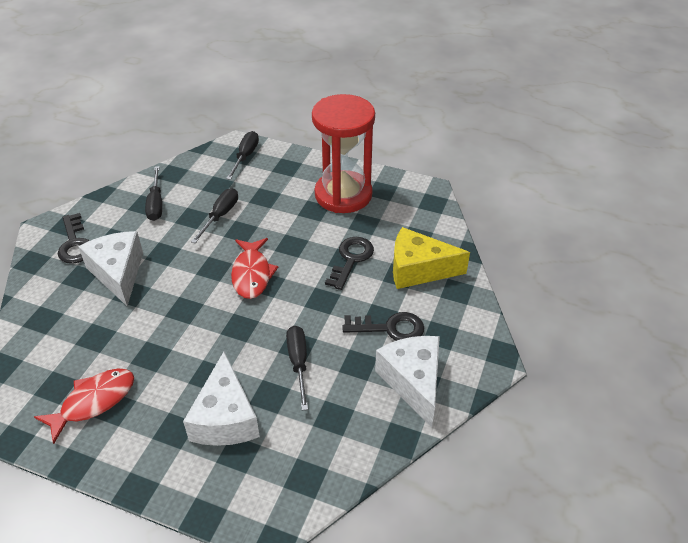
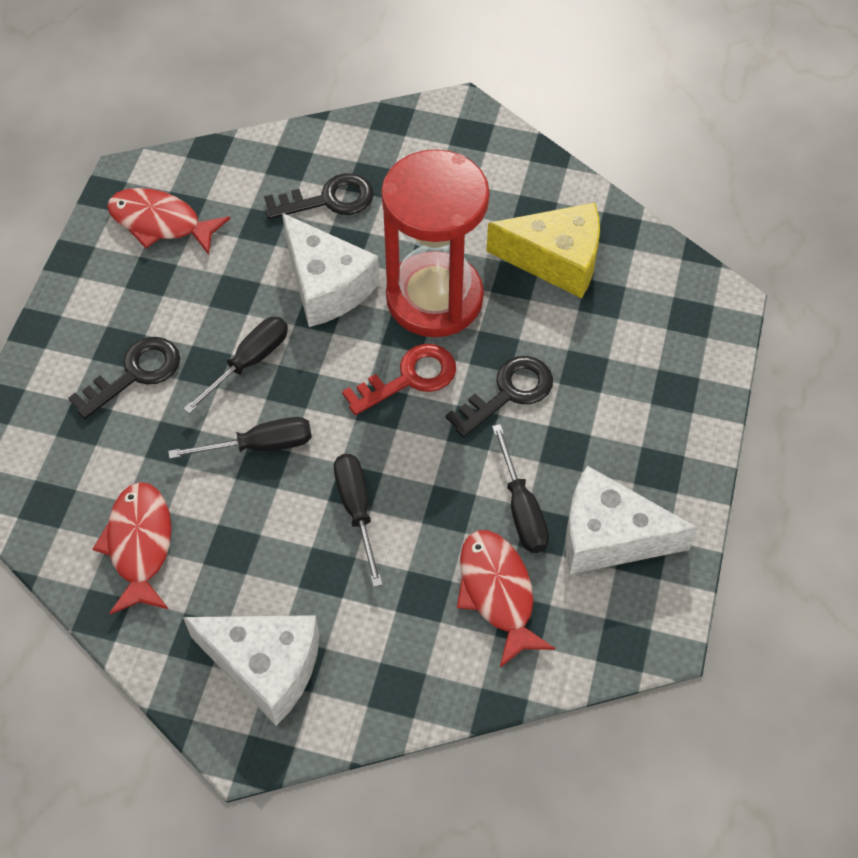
red fish: 2 -> 3
red key: 0 -> 1

